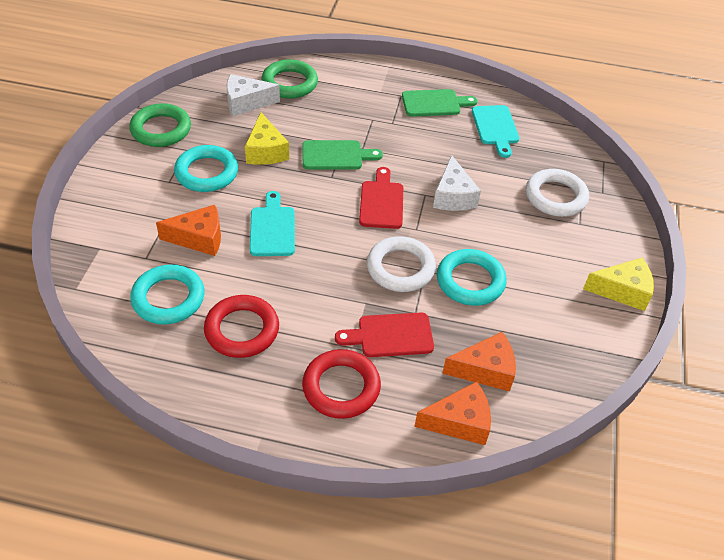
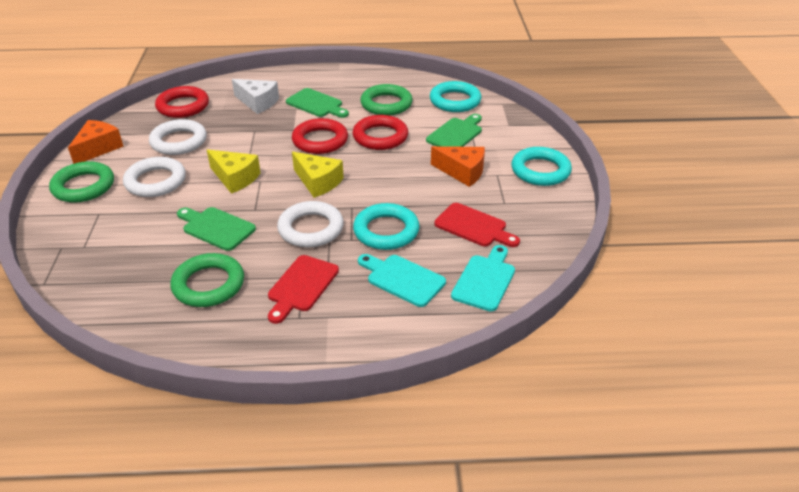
green cutting board: 2 -> 3
green ring: 2 -> 3
orange cheese: 3 -> 2
red ring: 2 -> 3
white cheese: 2 -> 1
white ring: 2 -> 3

